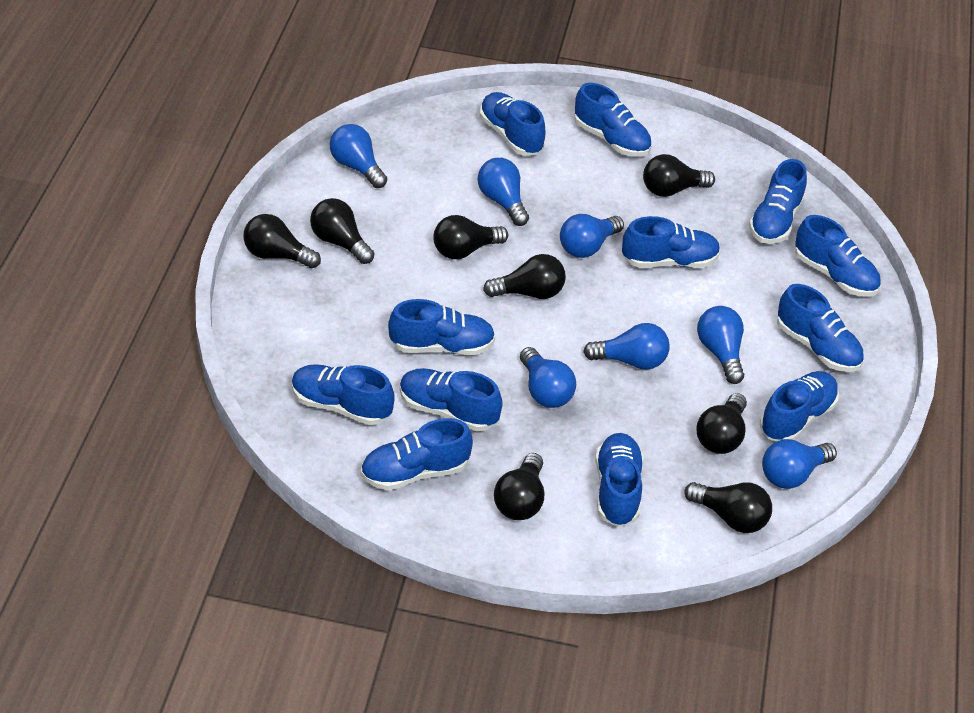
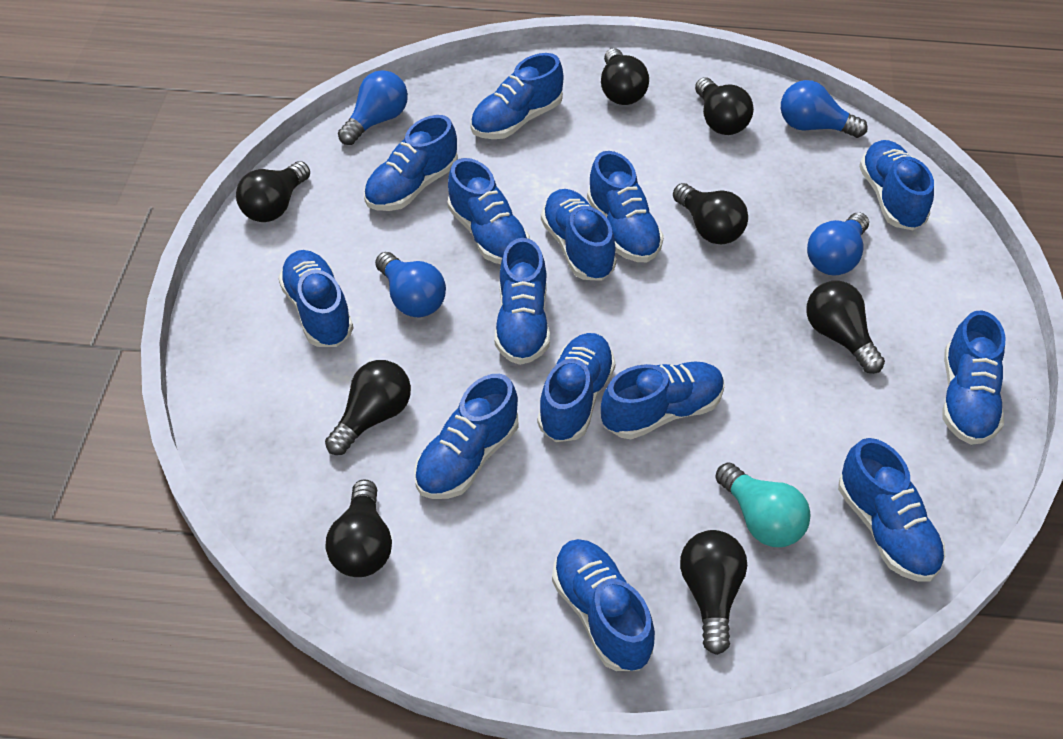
blue light bulb: 7 -> 4
blue shoe: 12 -> 14
turquoise light bulb: 0 -> 1

